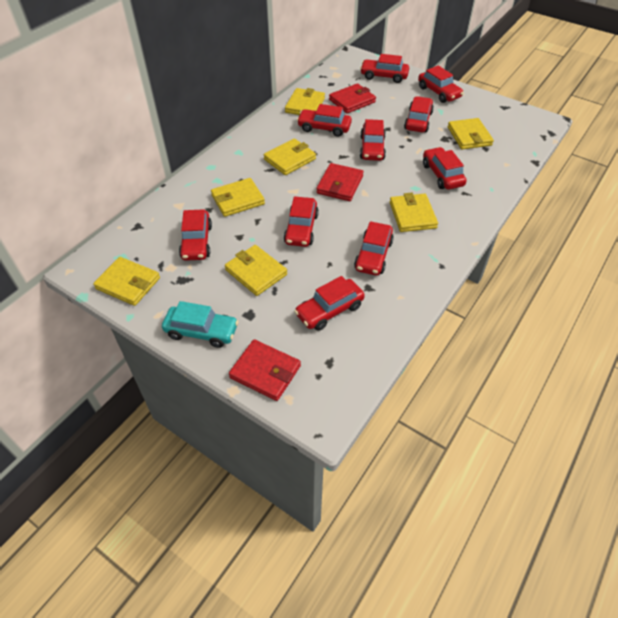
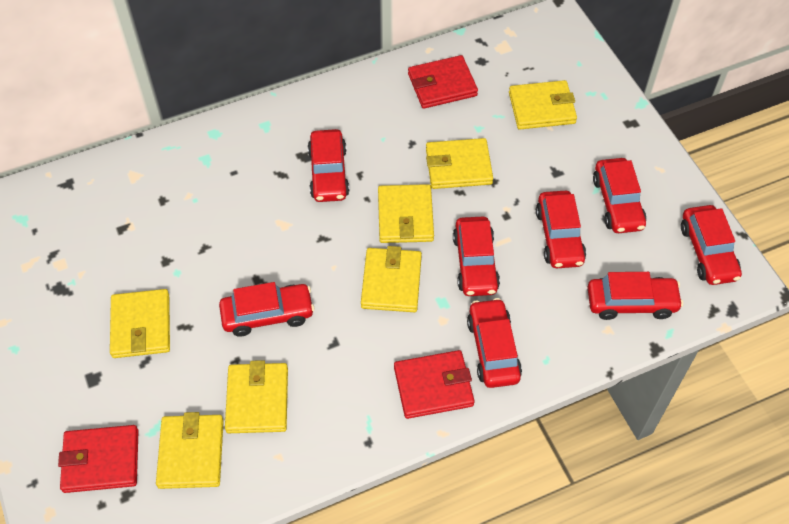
red car: 10 -> 8
turquoise car: 1 -> 0

